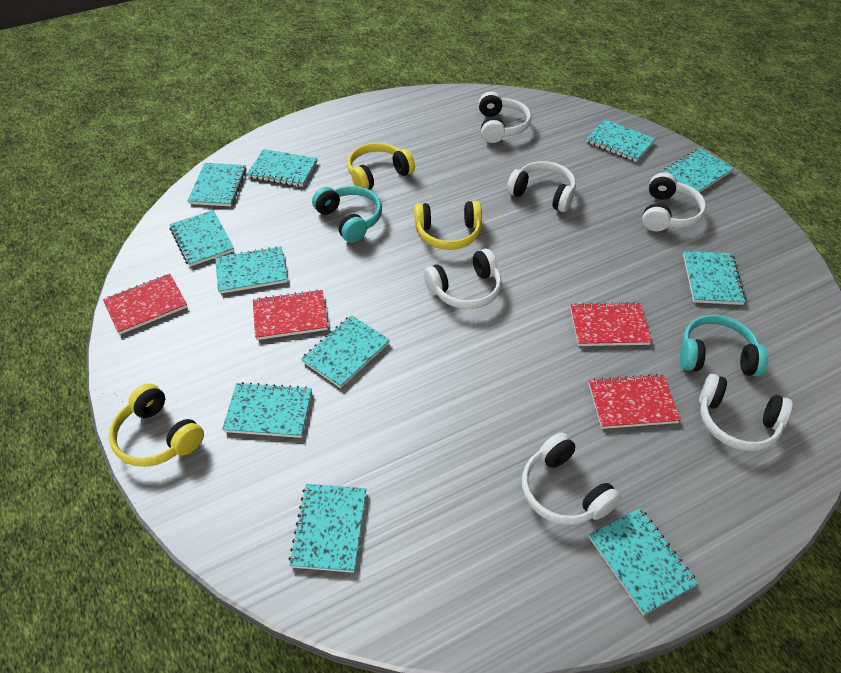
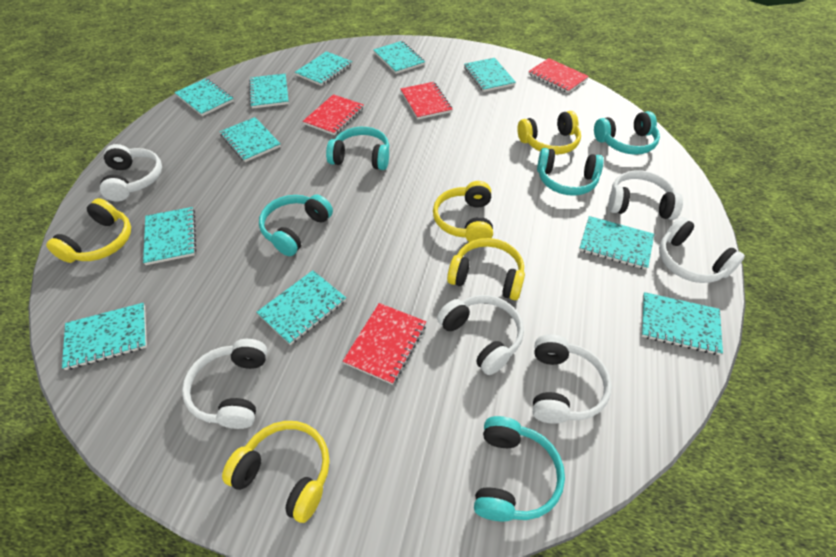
turquoise headphones: 2 -> 5
yellow headphones: 3 -> 5

